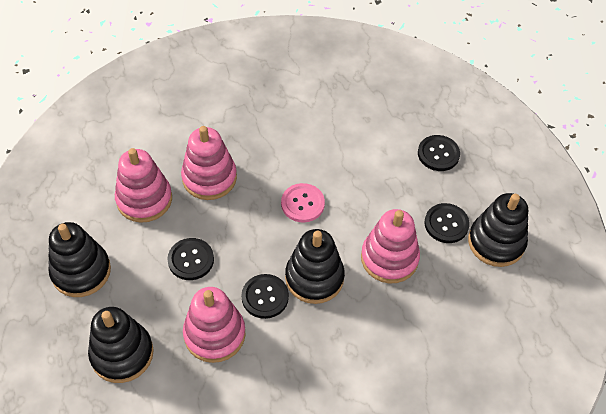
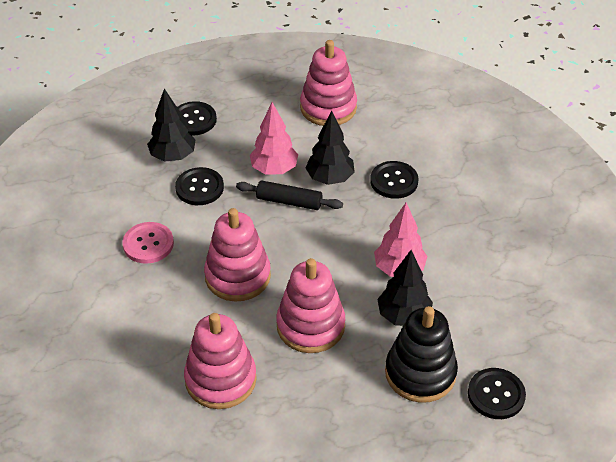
black rolling pin: 0 -> 1
black stacking toy: 4 -> 1
black tree: 0 -> 3
pink tree: 0 -> 2

